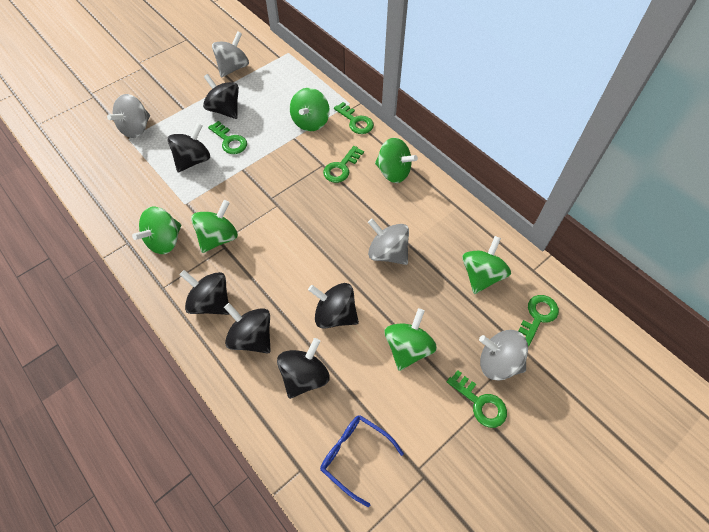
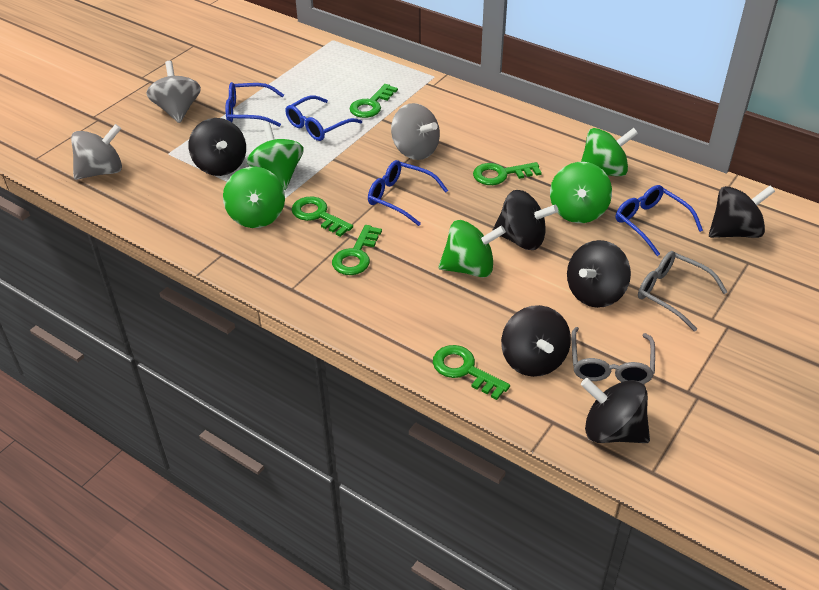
blue glasses: 1 -> 4
green spinning top: 6 -> 5
grey glasses: 0 -> 2
grey spinning top: 4 -> 3

